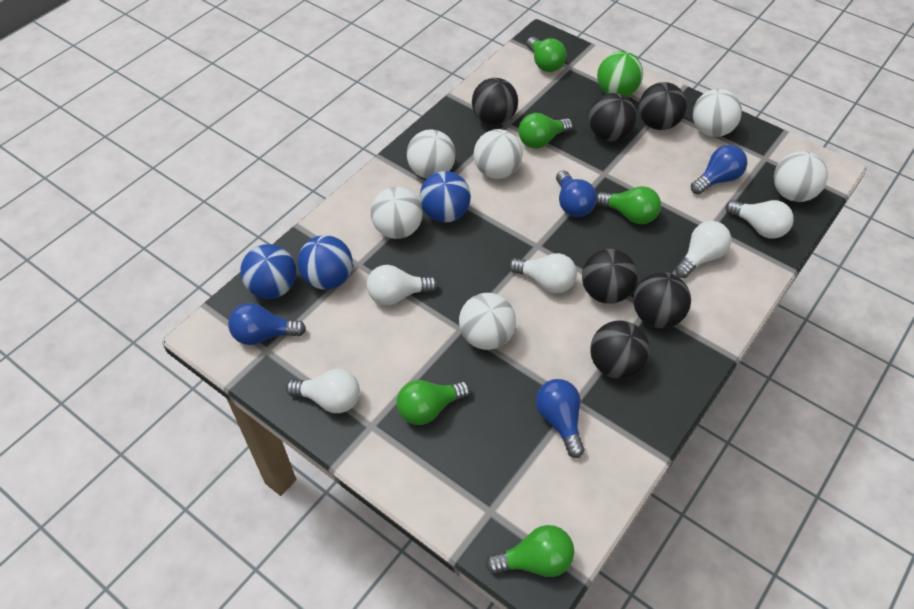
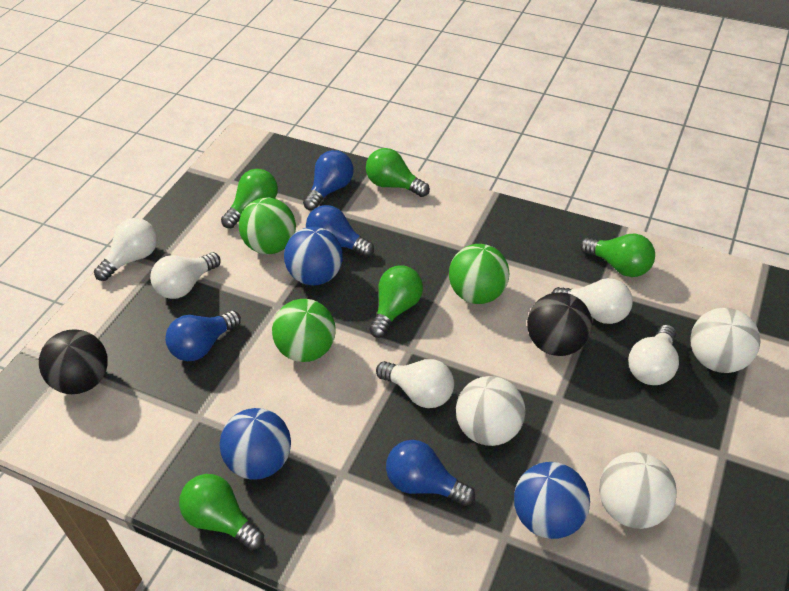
black ball: 6 -> 2
green ball: 1 -> 3
white ball: 6 -> 3

